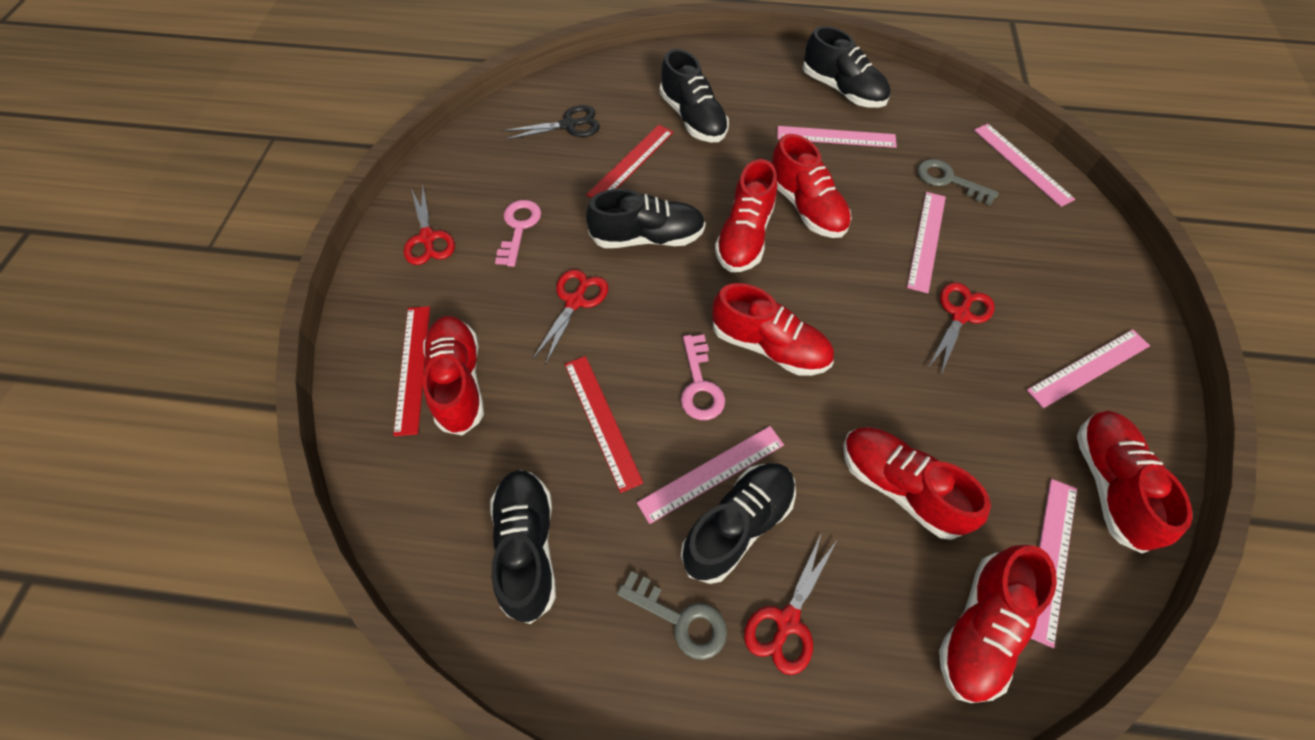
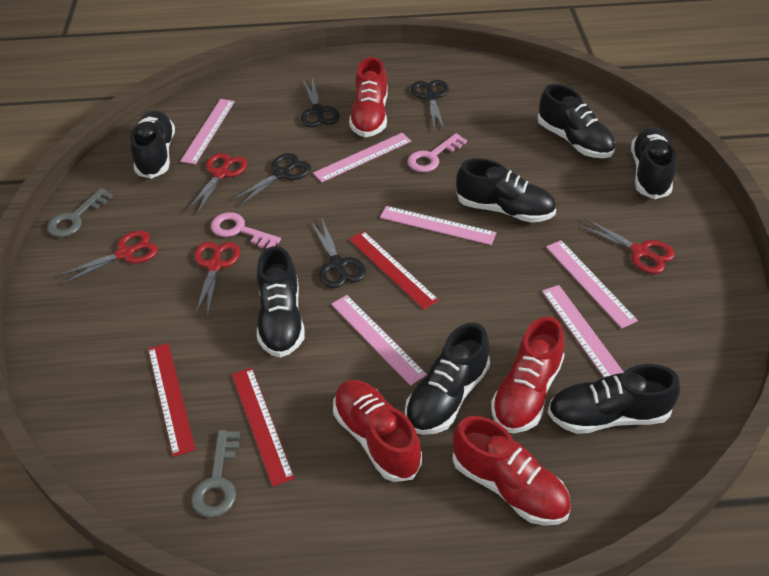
black scissors: 1 -> 4
black shoe: 5 -> 7
red shoe: 7 -> 4

